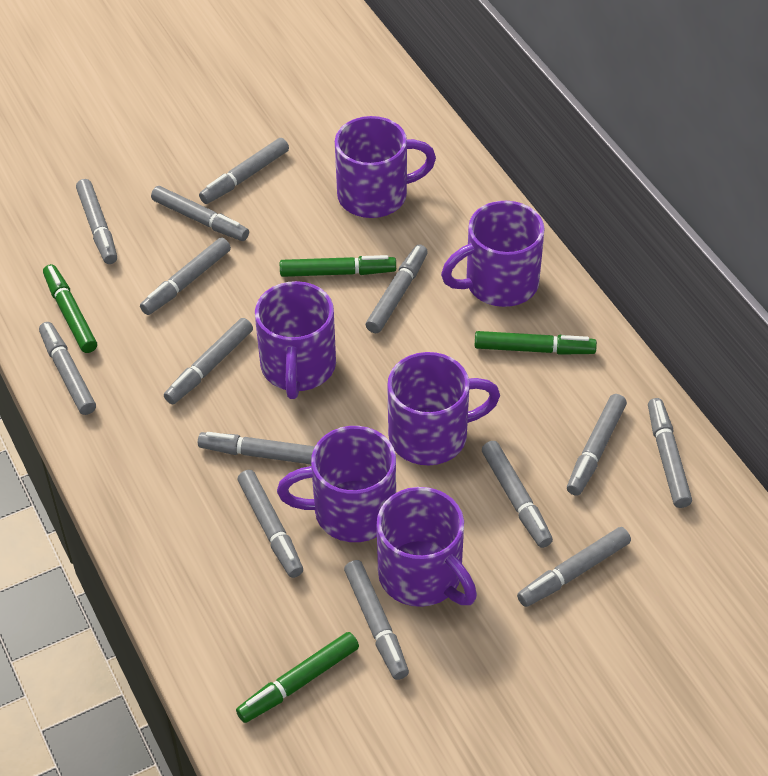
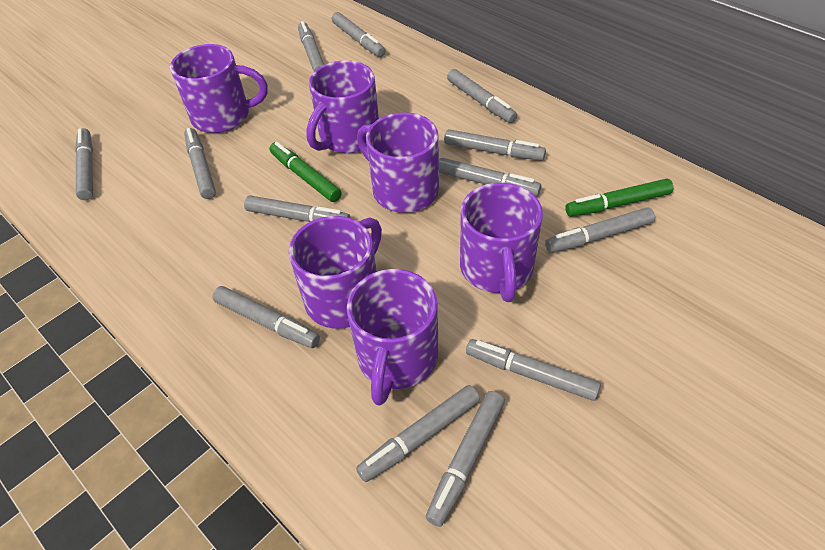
green marker: 4 -> 2
grey marker: 14 -> 13

